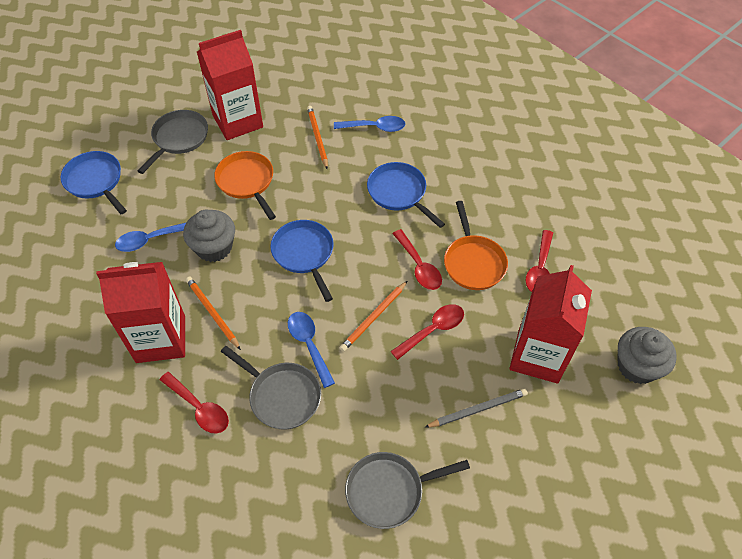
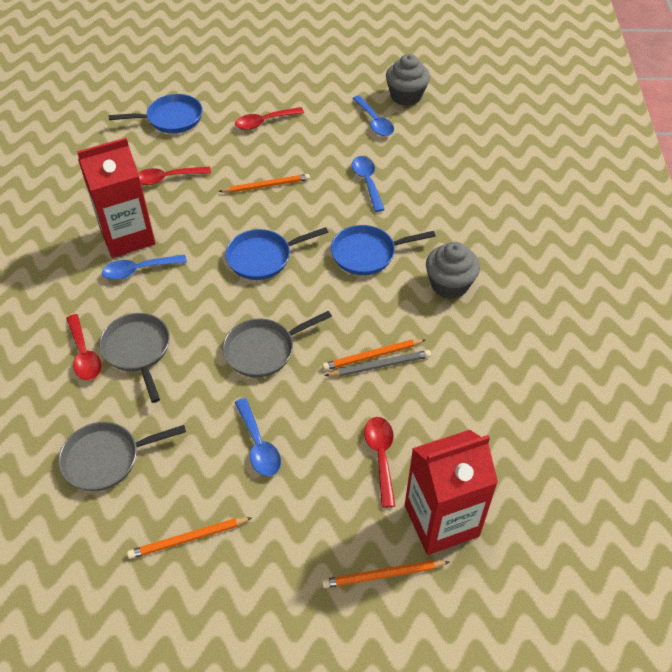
blue spoon: 3 -> 4
orange pan: 2 -> 0
orange pencil: 3 -> 4
red carton: 3 -> 2

